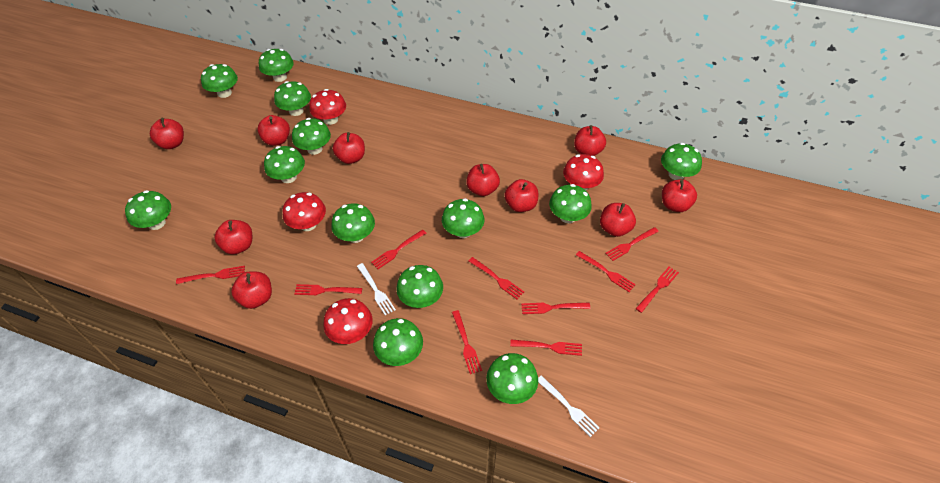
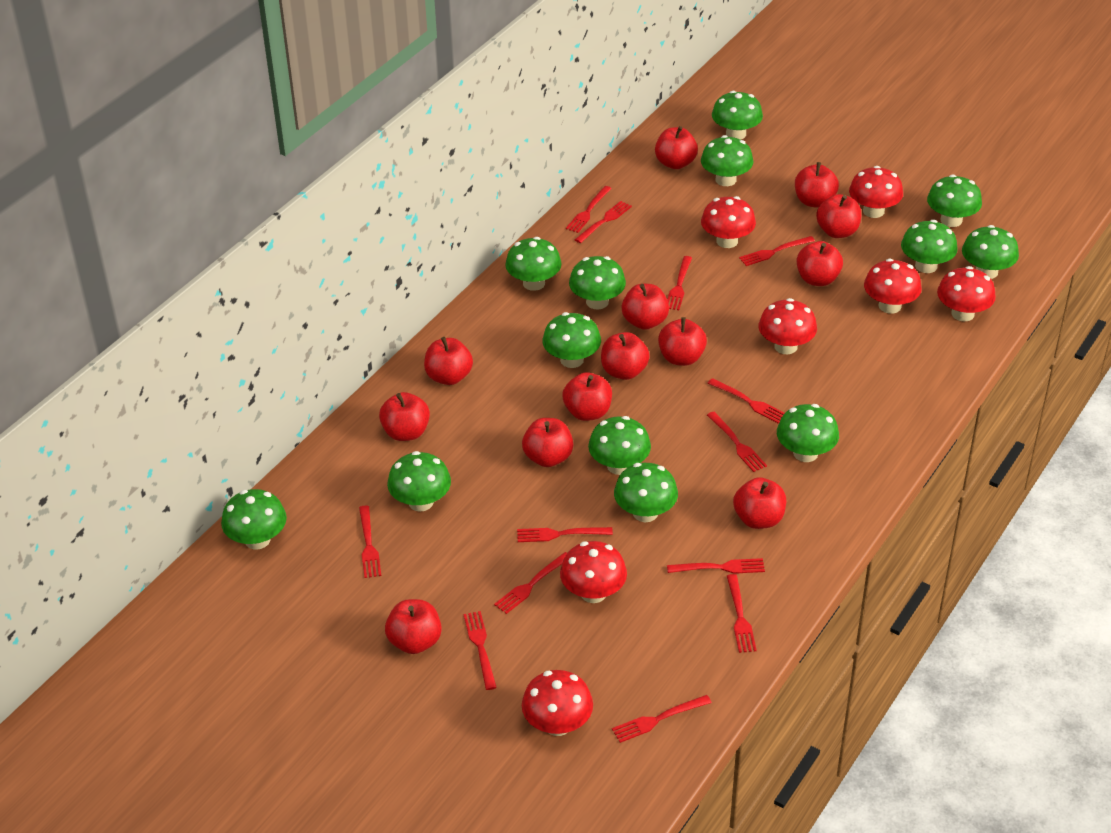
red apple: 10 -> 13
red fork: 10 -> 13
red mushroom: 4 -> 7
white fork: 2 -> 0

